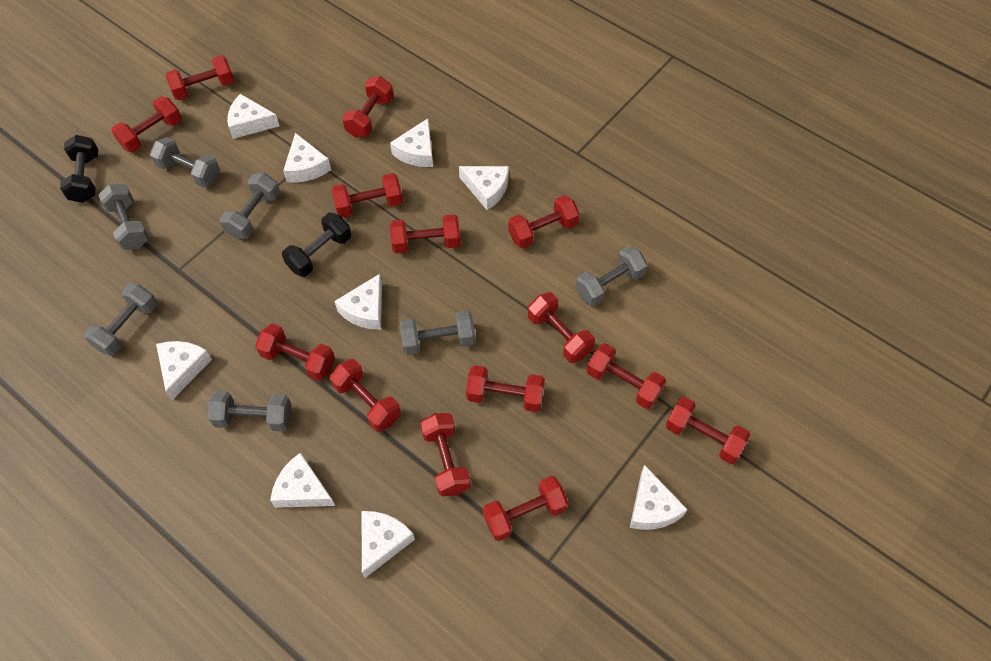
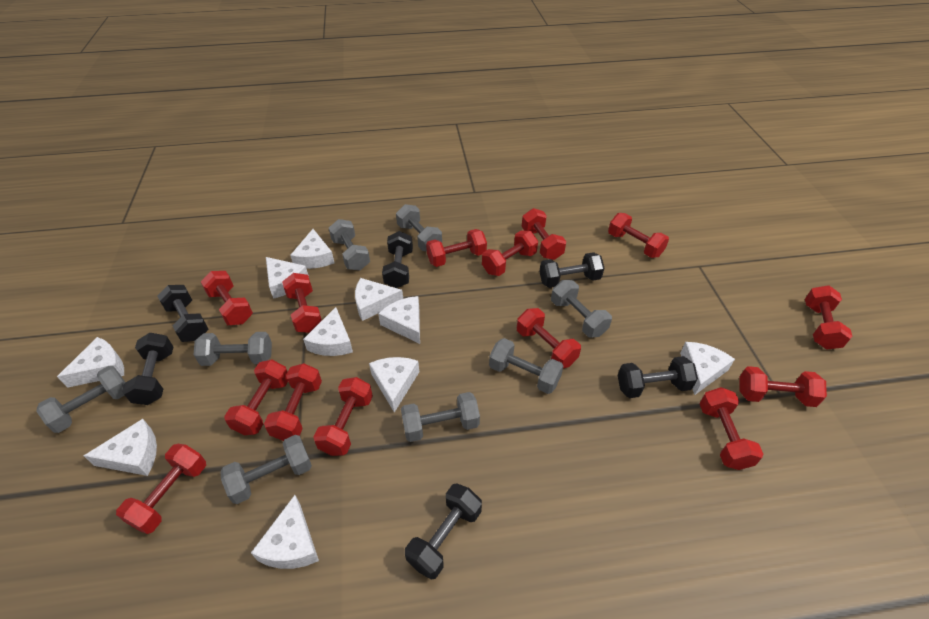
black dumbbell: 2 -> 6
grey dumbbell: 7 -> 8
white cheese: 9 -> 10

